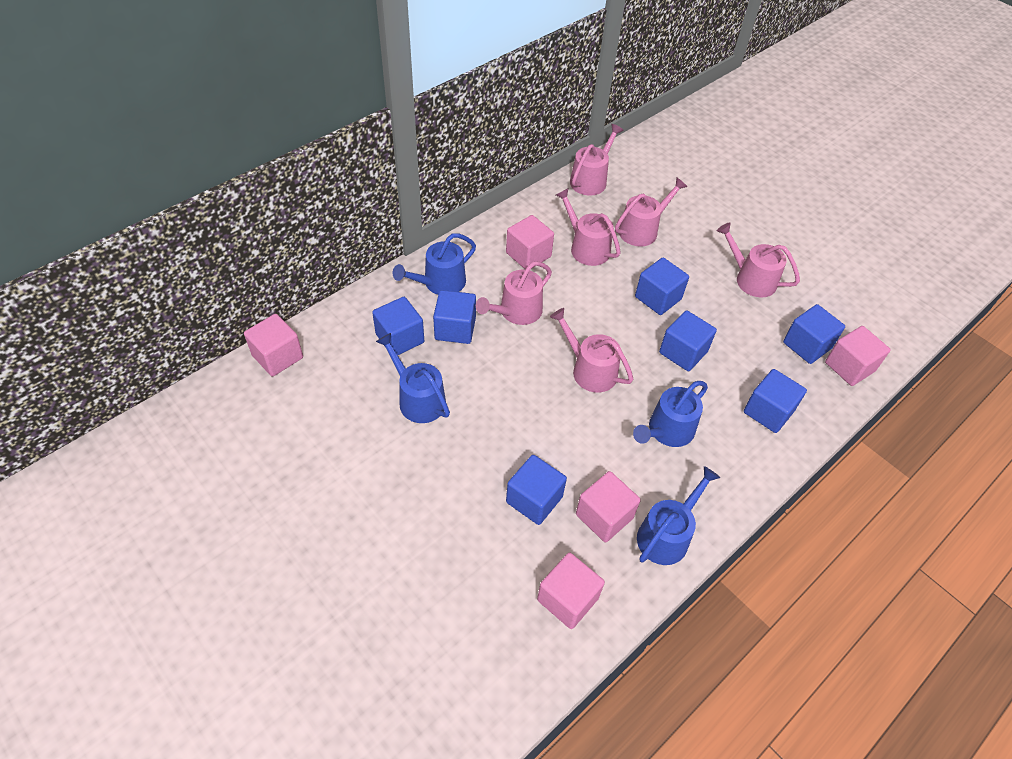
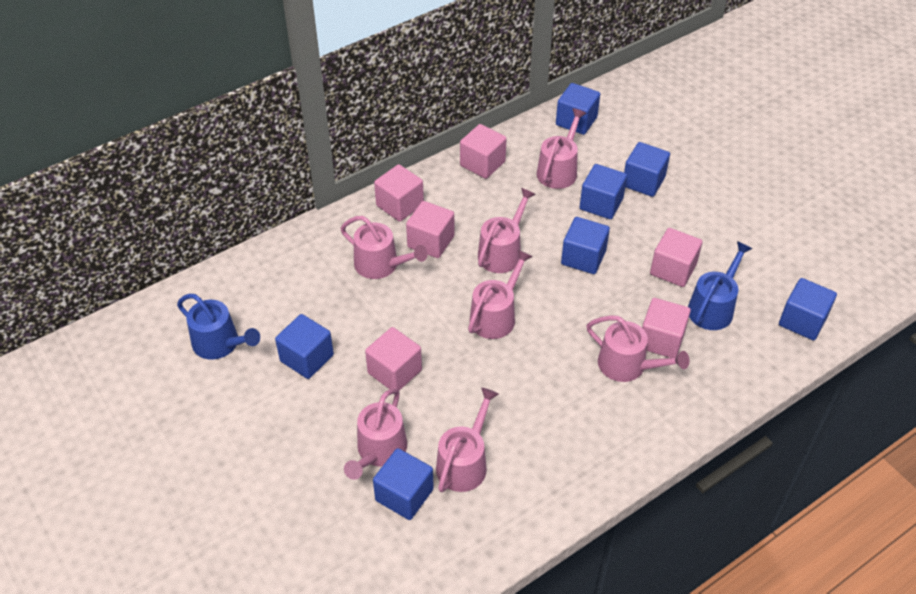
blue watering can: 4 -> 2
pink cube: 5 -> 6
pink watering can: 6 -> 7

